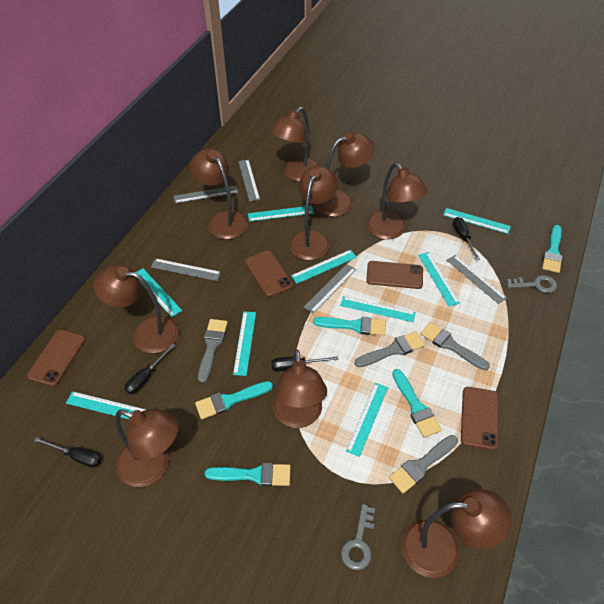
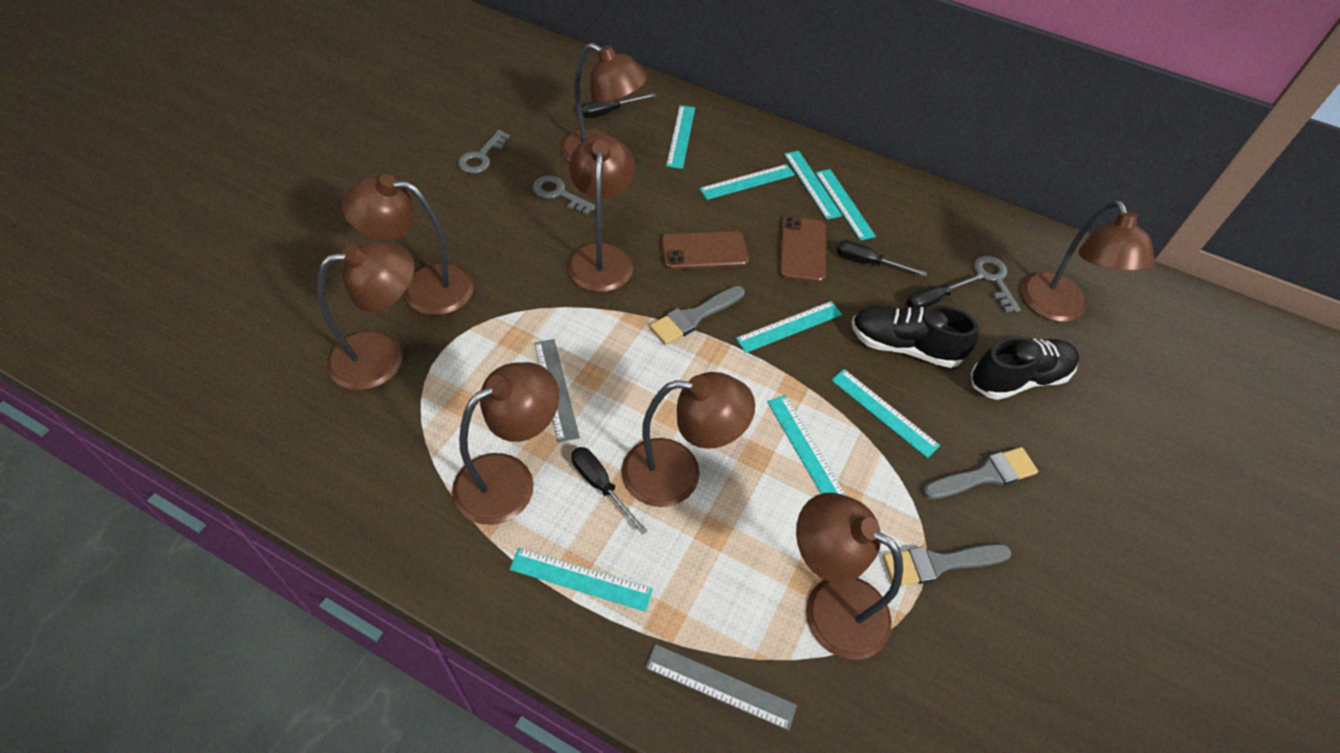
black shoe: 0 -> 2
brown lamp: 9 -> 8
brown phone: 4 -> 2
grey brush: 4 -> 3
grey key: 2 -> 3
grey ruler: 5 -> 2
turquoise brush: 5 -> 0
turquoise ruler: 9 -> 8

